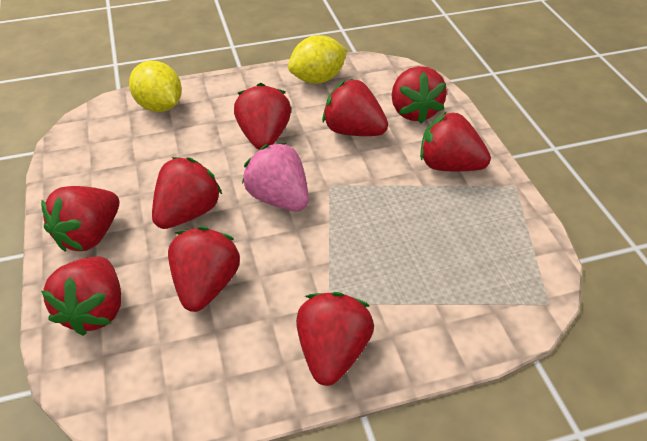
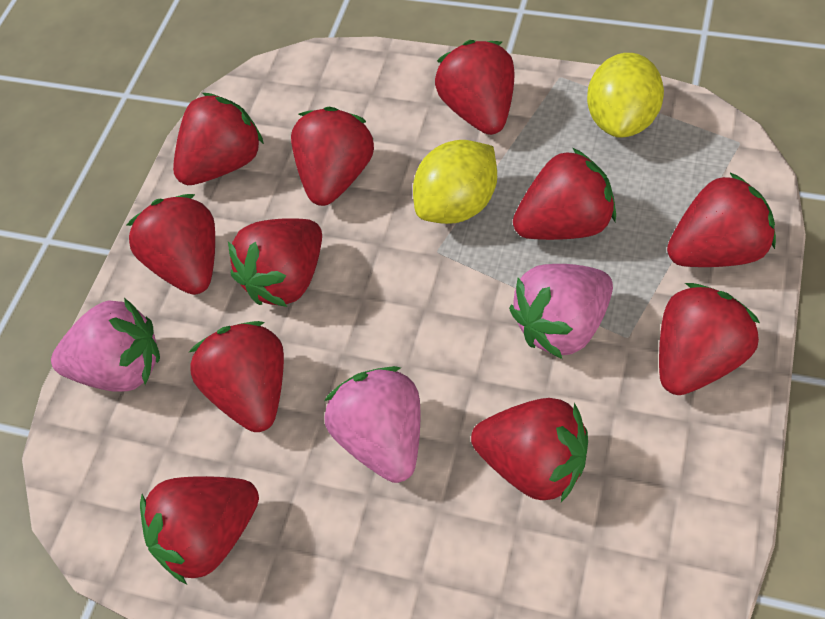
pink strawberry: 1 -> 3
red strawberry: 9 -> 11

